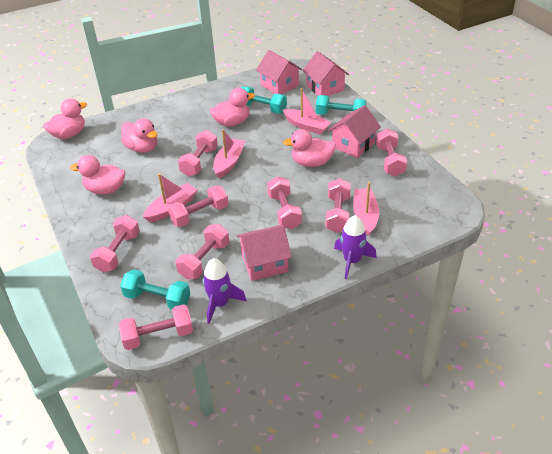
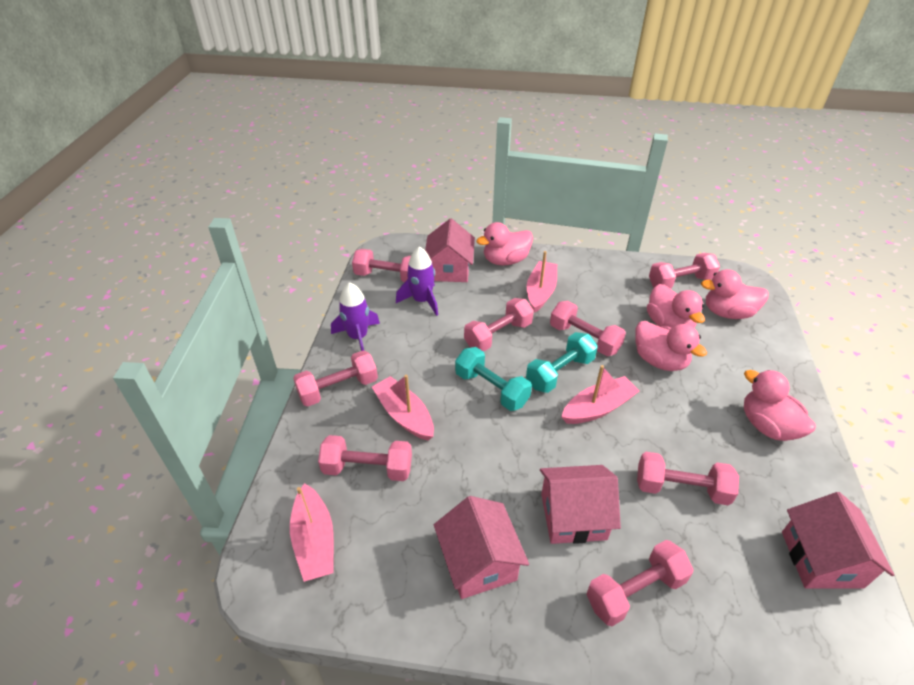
turquoise dumbbell: 3 -> 2

